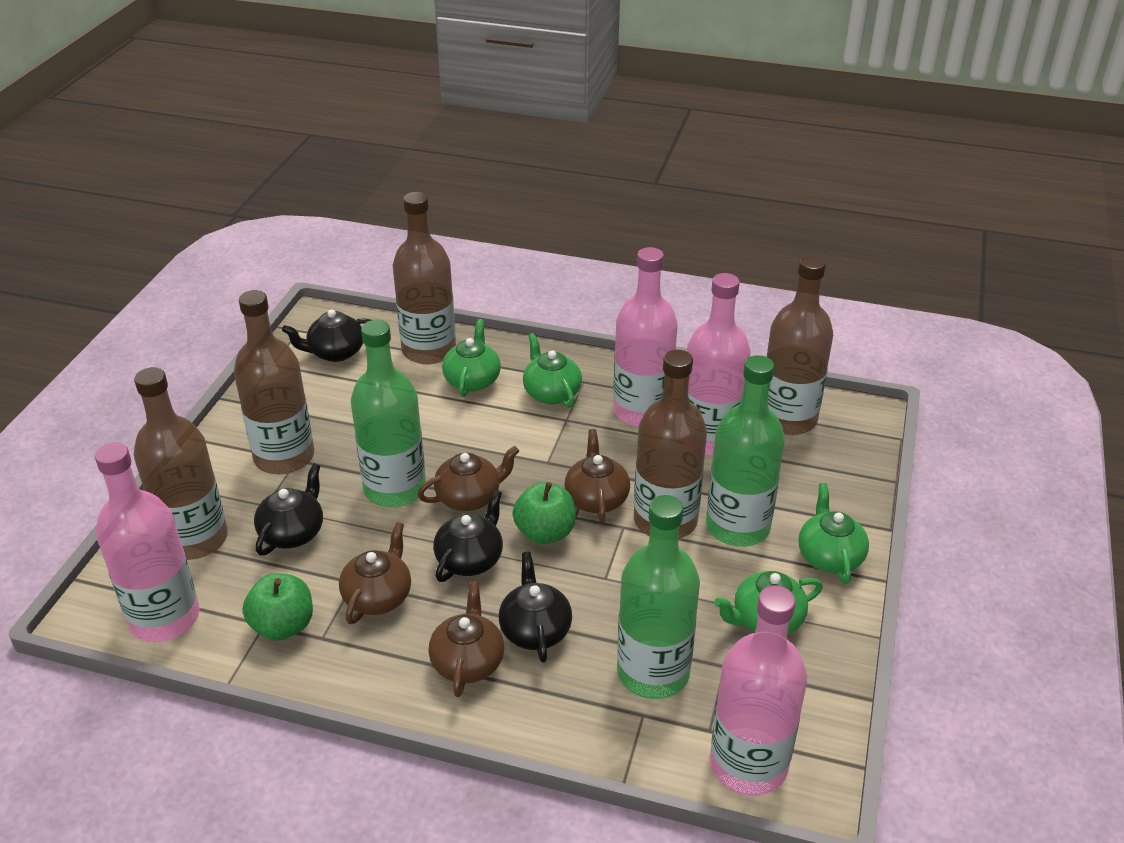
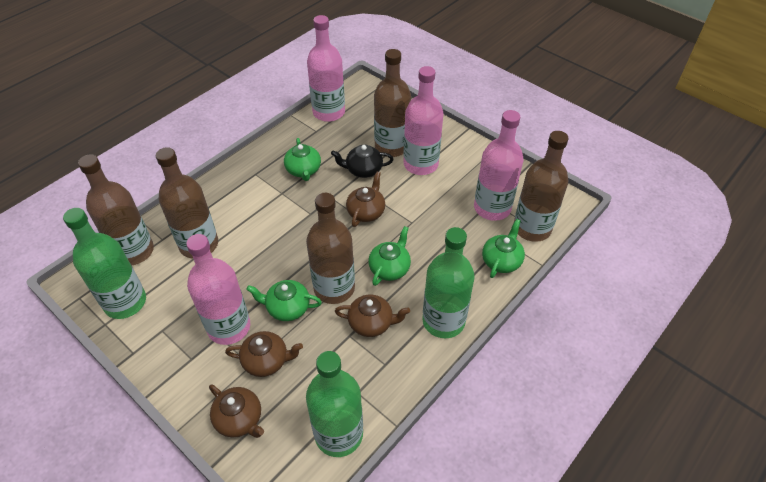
black teapot: 4 -> 1
green apple: 2 -> 0

